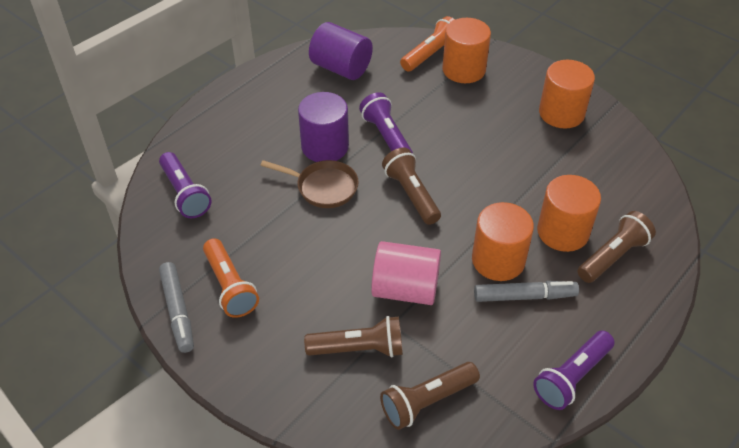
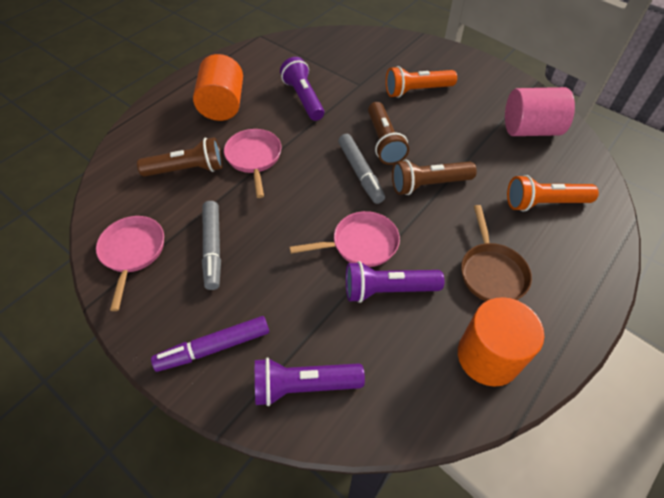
brown flashlight: 4 -> 3
orange cylinder: 4 -> 2
pink pan: 0 -> 3
purple cylinder: 2 -> 0
purple marker: 0 -> 1

